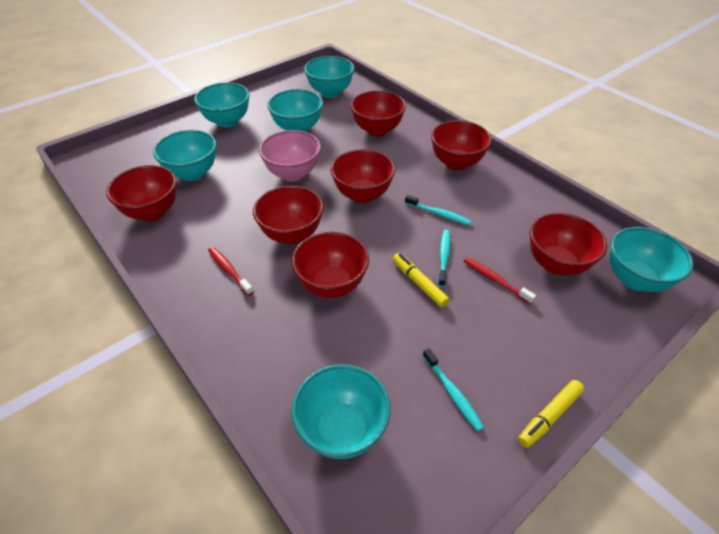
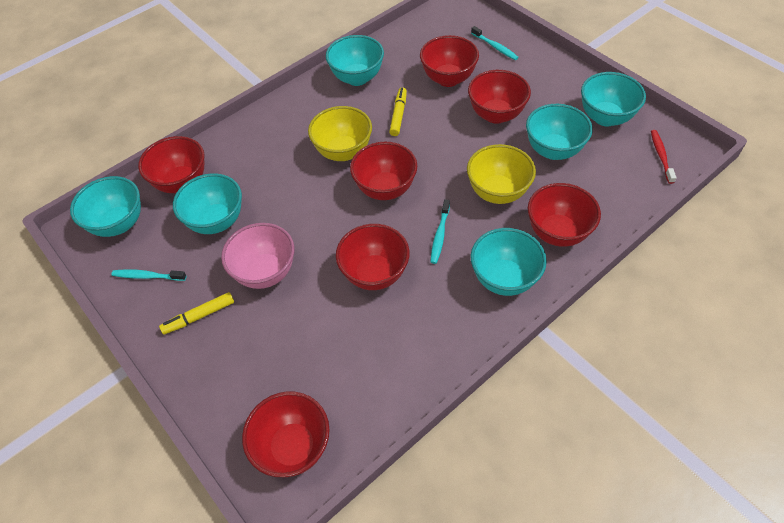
red toothbrush: 2 -> 1
yellow bowl: 0 -> 2

